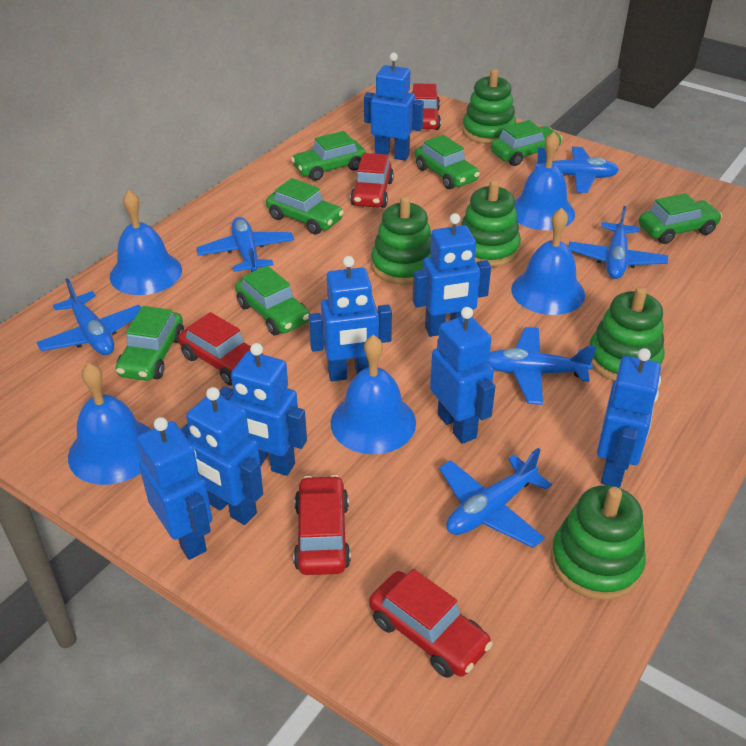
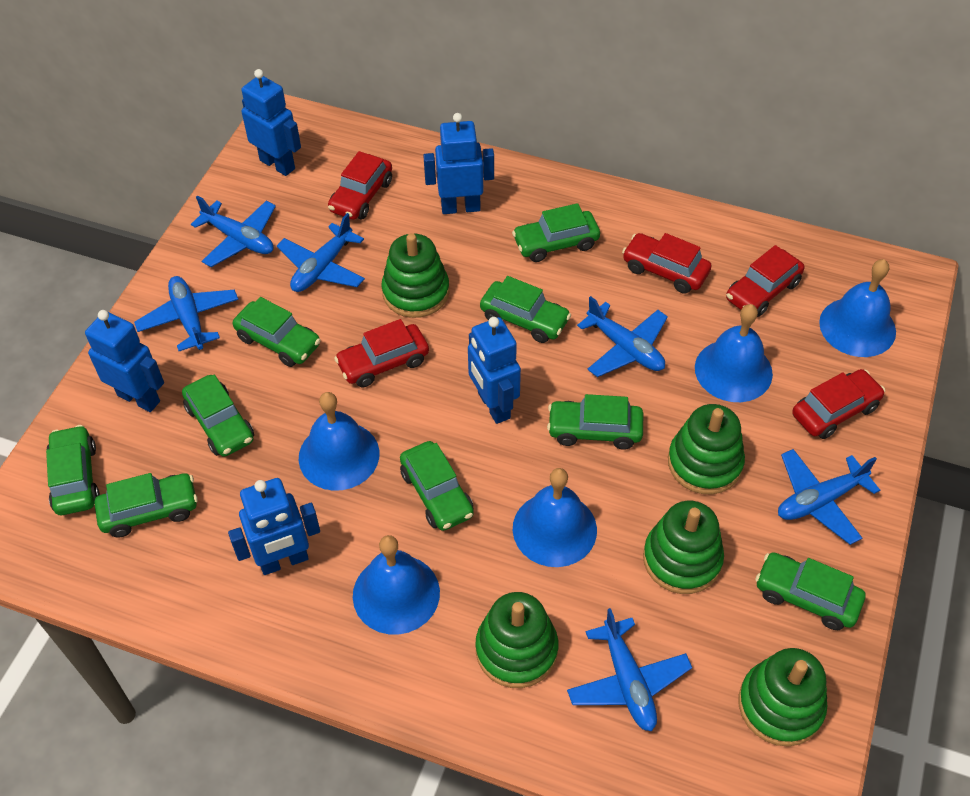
blue robot: 8 -> 5
green car: 7 -> 9

